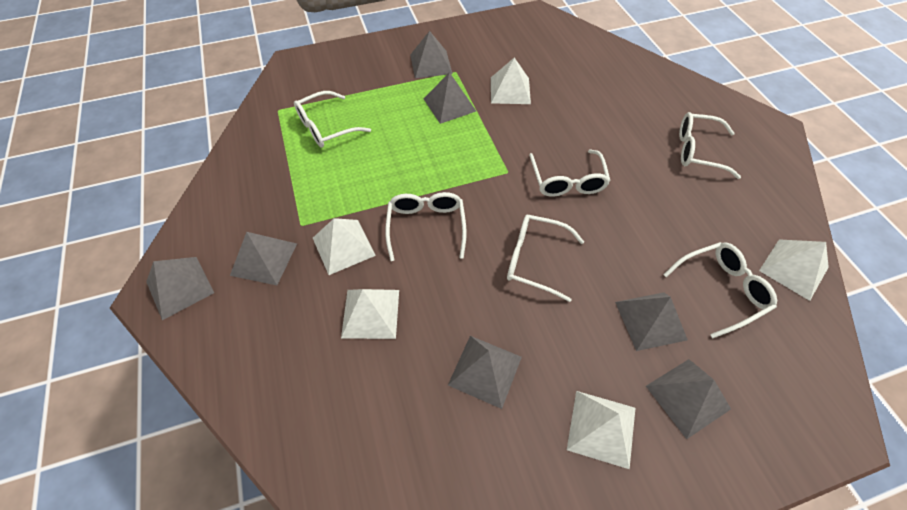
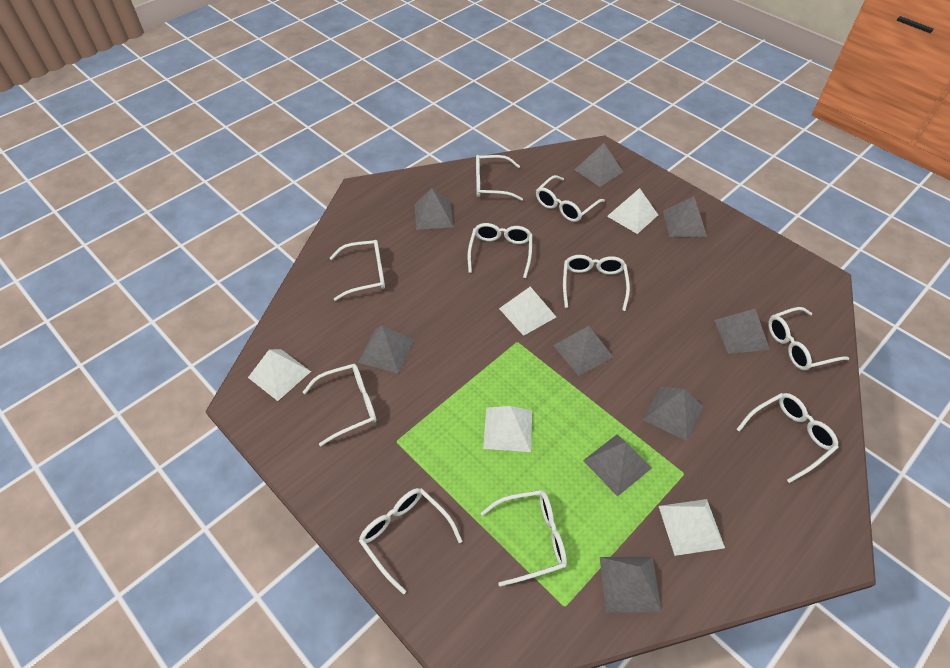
grey pyramid: 7 -> 9
white glasses: 6 -> 10

